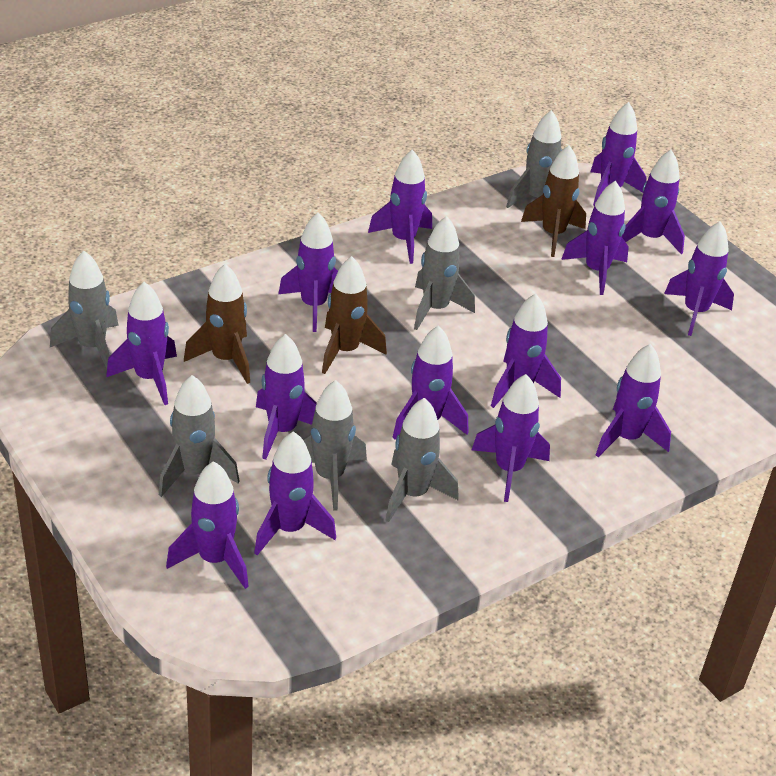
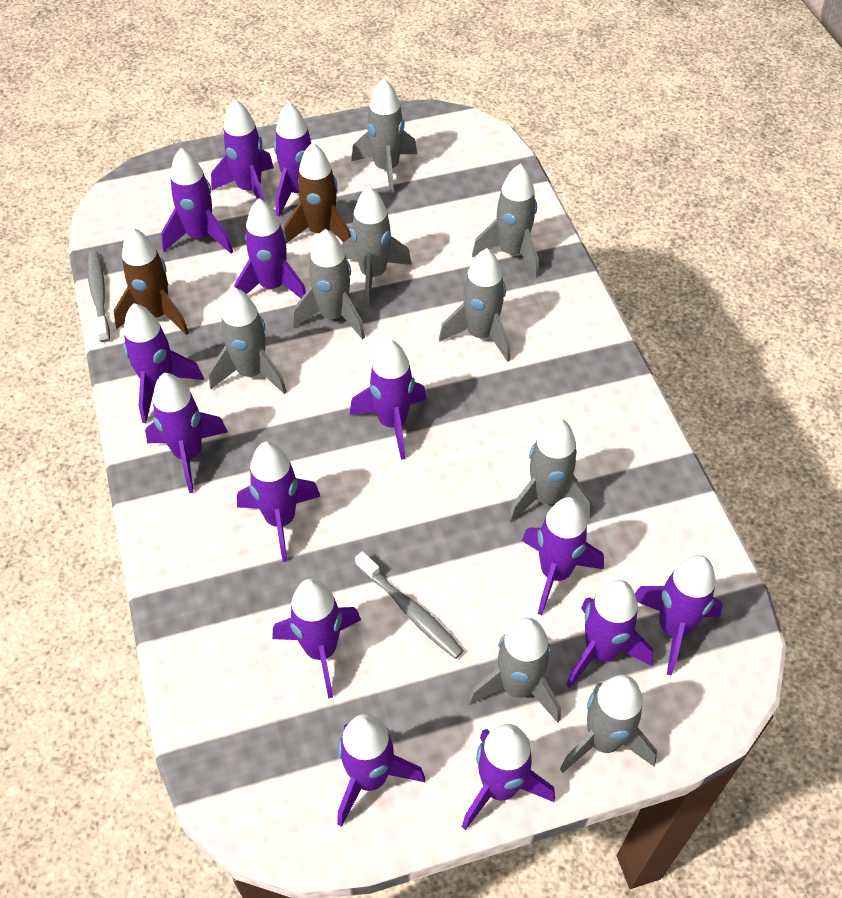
brown rocket: 3 -> 2
grey rocket: 6 -> 9
grey toothbrush: 0 -> 2

